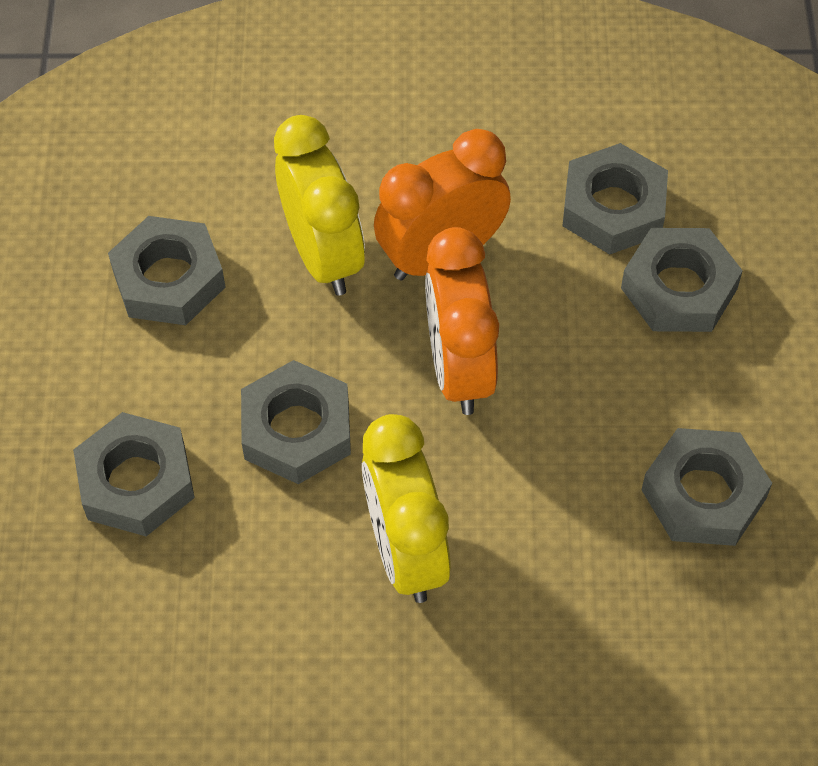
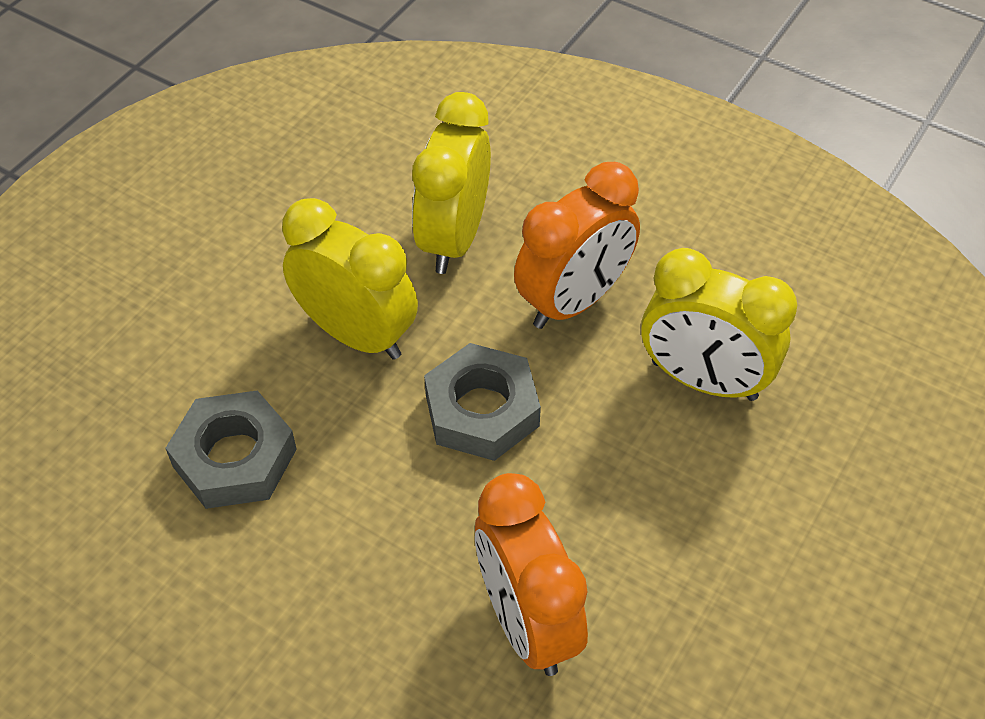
grey nut: 6 -> 2
yellow clock: 2 -> 3

